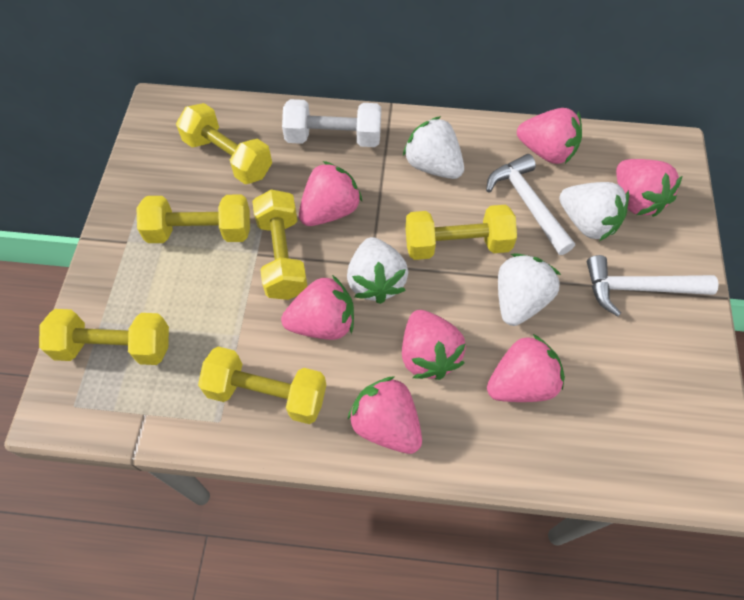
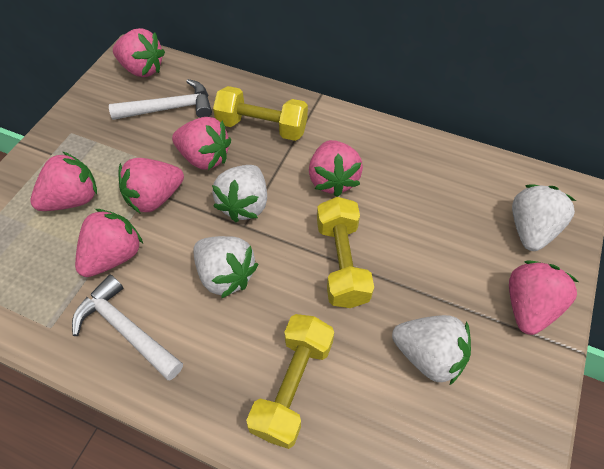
white dumbbell: 1 -> 0
yellow dumbbell: 6 -> 3

